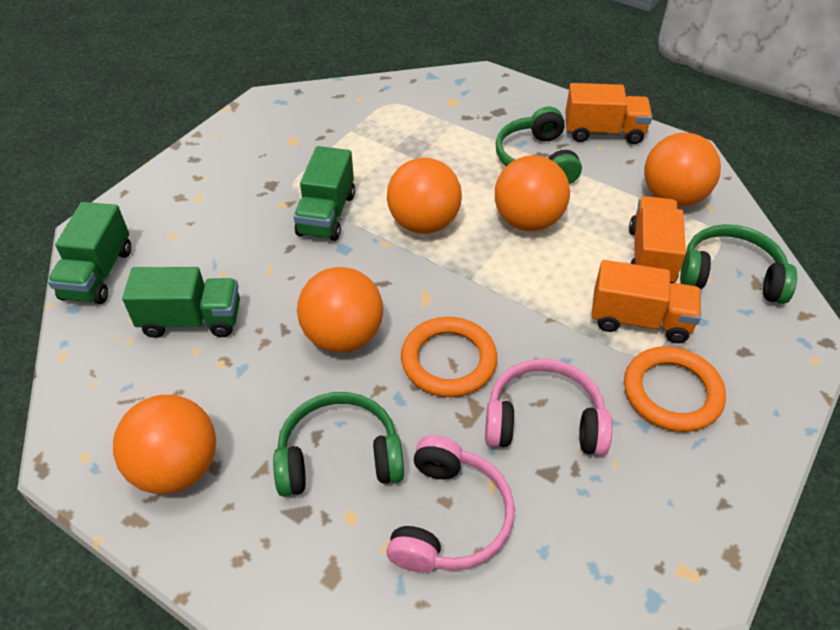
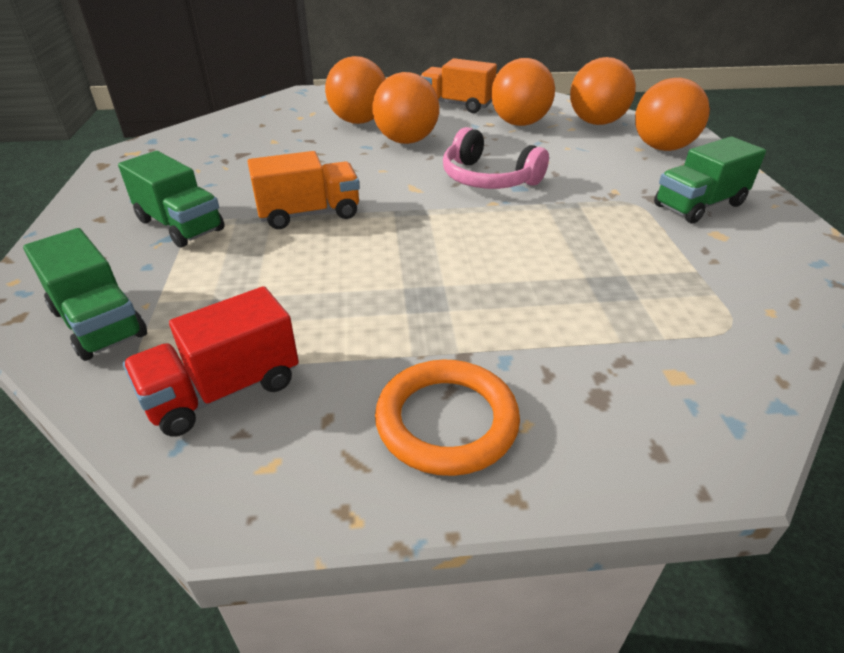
green headphones: 3 -> 0
orange ring: 2 -> 1
orange truck: 3 -> 2
pink headphones: 2 -> 1
red truck: 0 -> 1

